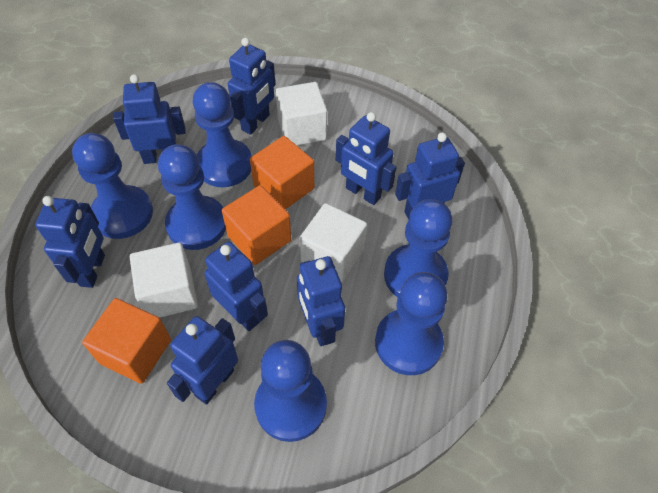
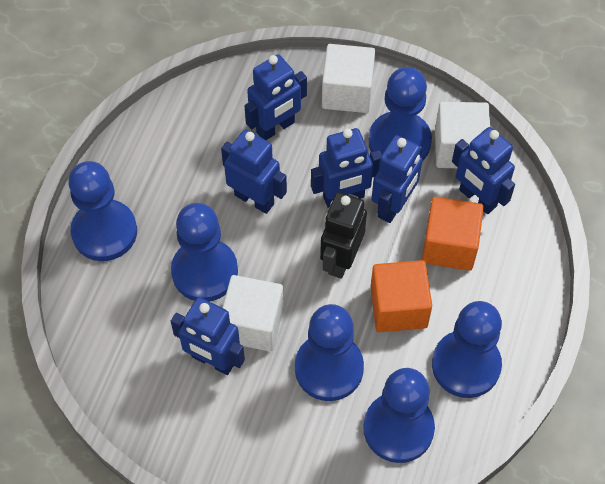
black robot: 0 -> 1
blue robot: 8 -> 6
orange cube: 3 -> 2

